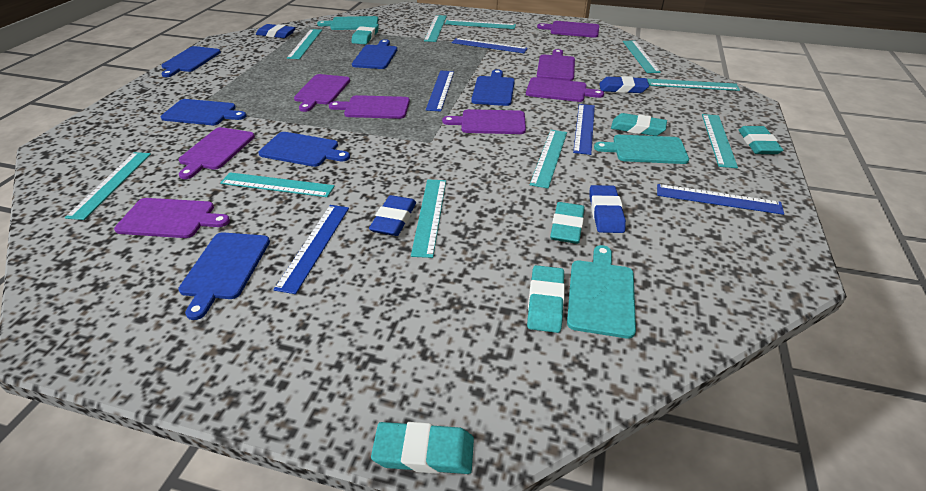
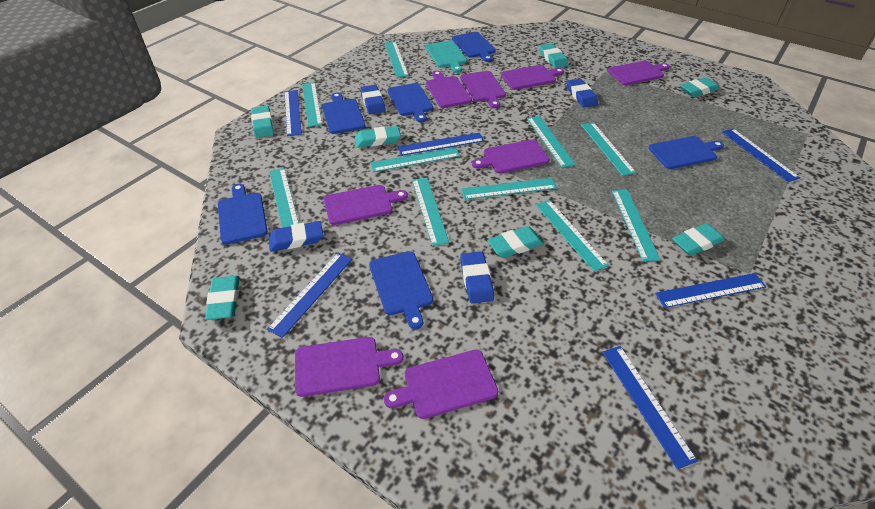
blue ruler: 5 -> 6
turquoise cutting board: 3 -> 1
turquoise eraser: 6 -> 7

